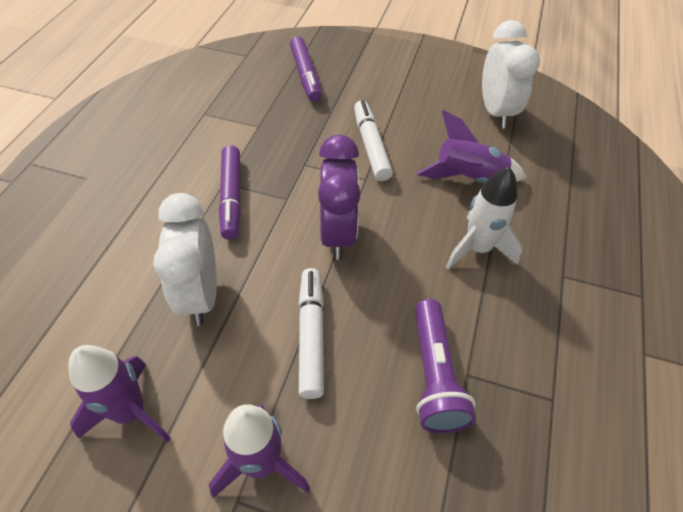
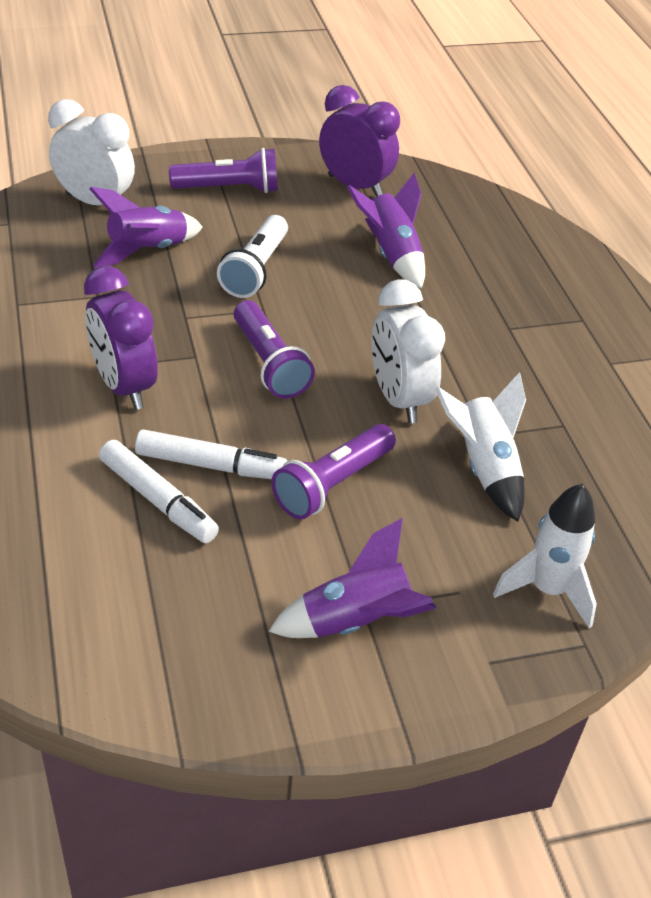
purple clock: 1 -> 2
purple flashlight: 1 -> 3
purple marker: 2 -> 0
white flashlight: 0 -> 1
white rocket: 1 -> 2

